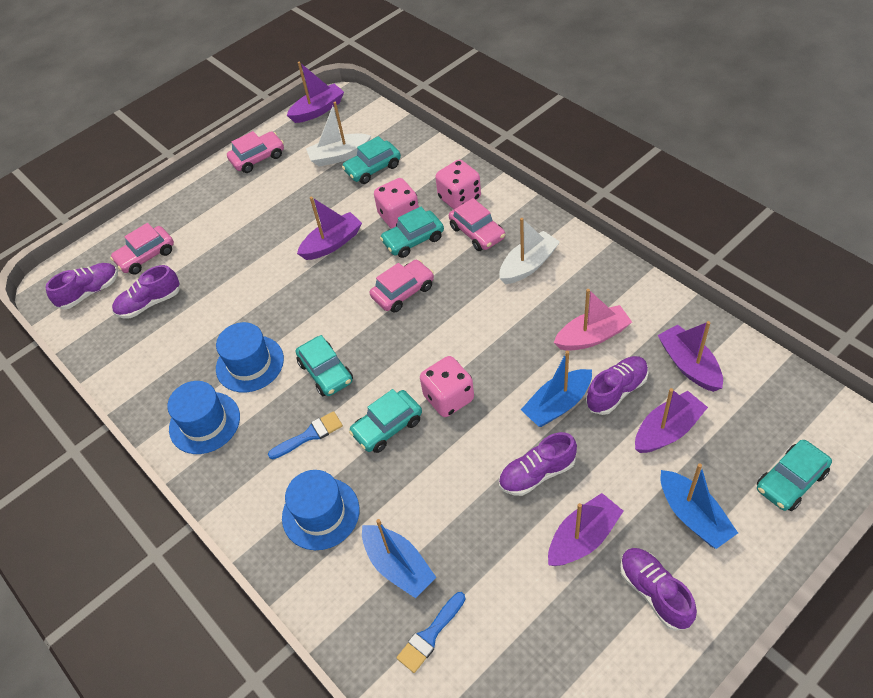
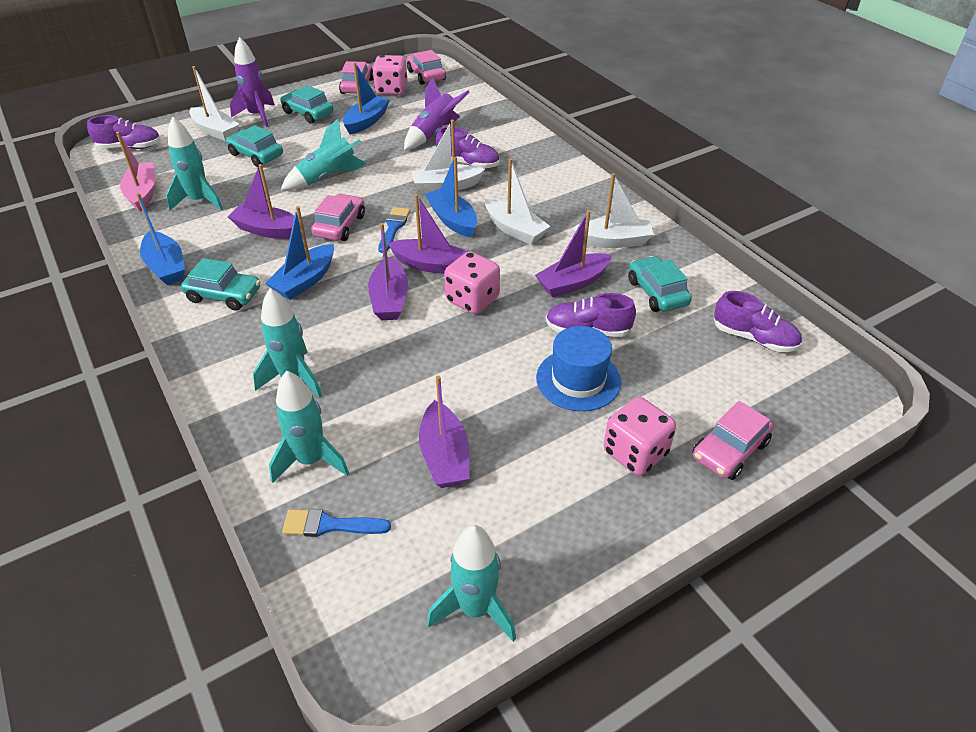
blue boat: 3 -> 4
blue hat: 3 -> 1
purple rocket: 0 -> 2
purple shoe: 5 -> 4
turquoise car: 5 -> 4
turquoise rocket: 0 -> 5
white boat: 2 -> 4

